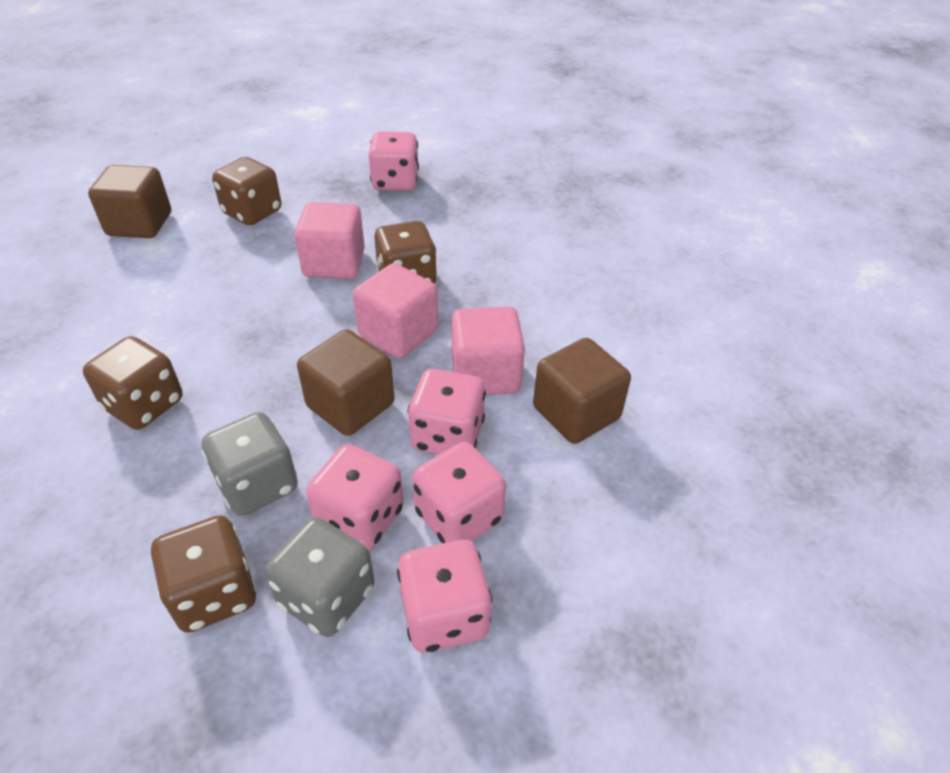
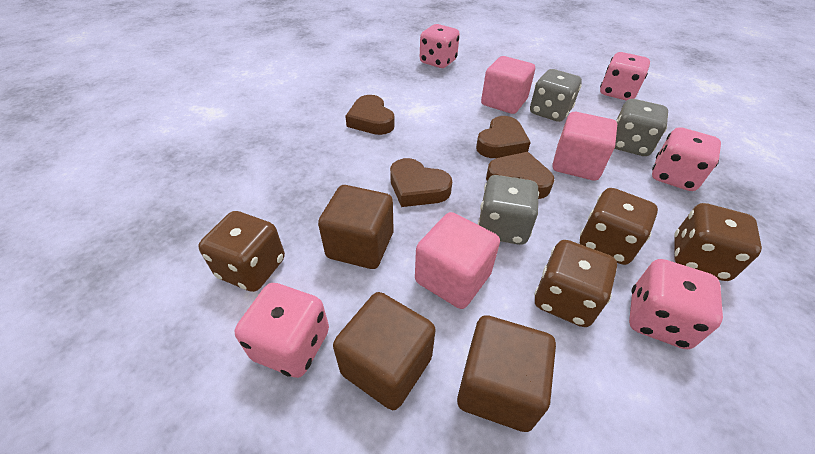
brown heart: 0 -> 4
grey dice: 2 -> 3

